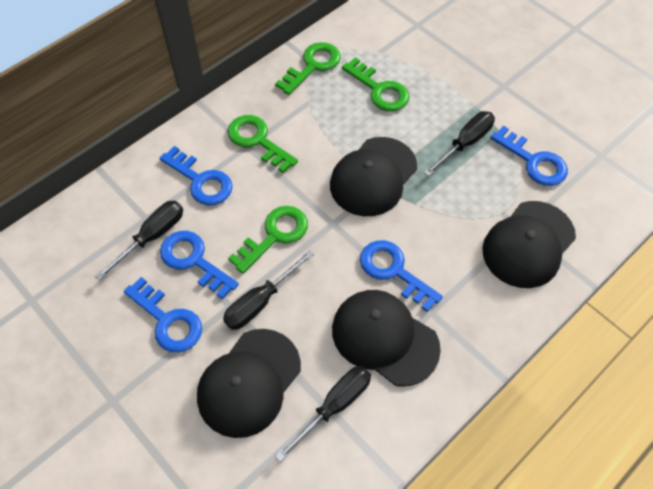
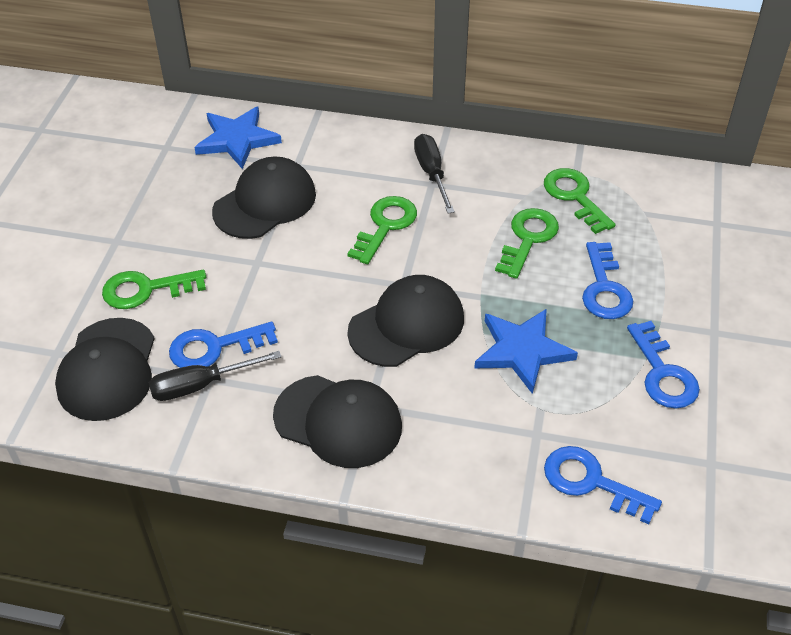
black screwdriver: 4 -> 2
blue key: 5 -> 4
blue star: 0 -> 2

